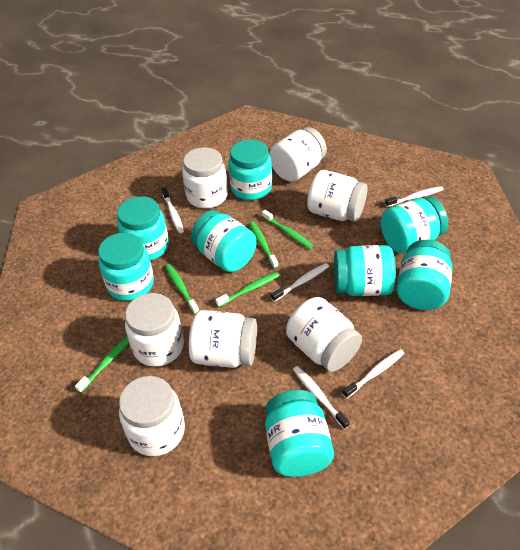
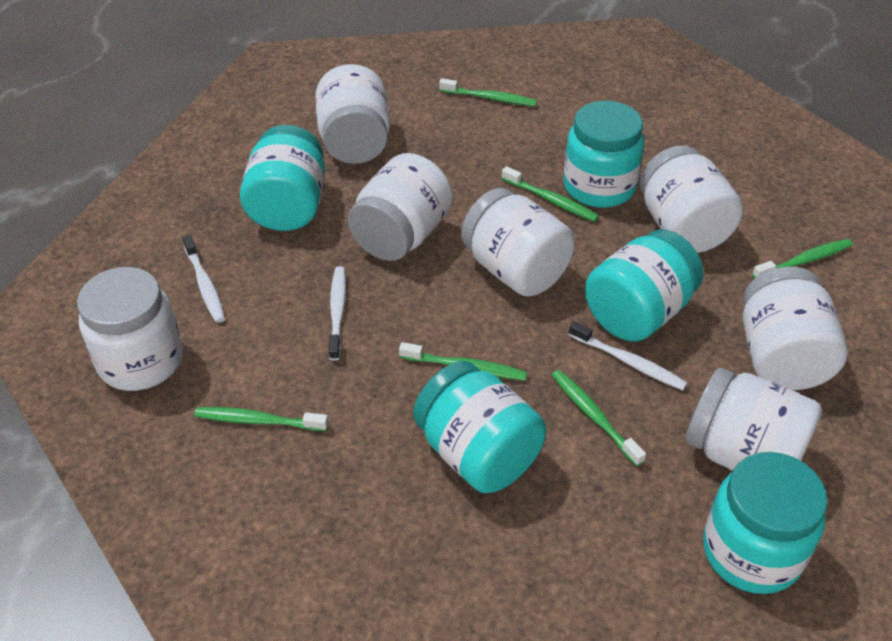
green toothbrush: 5 -> 6
turquoise jar: 8 -> 5
white toothbrush: 5 -> 3

